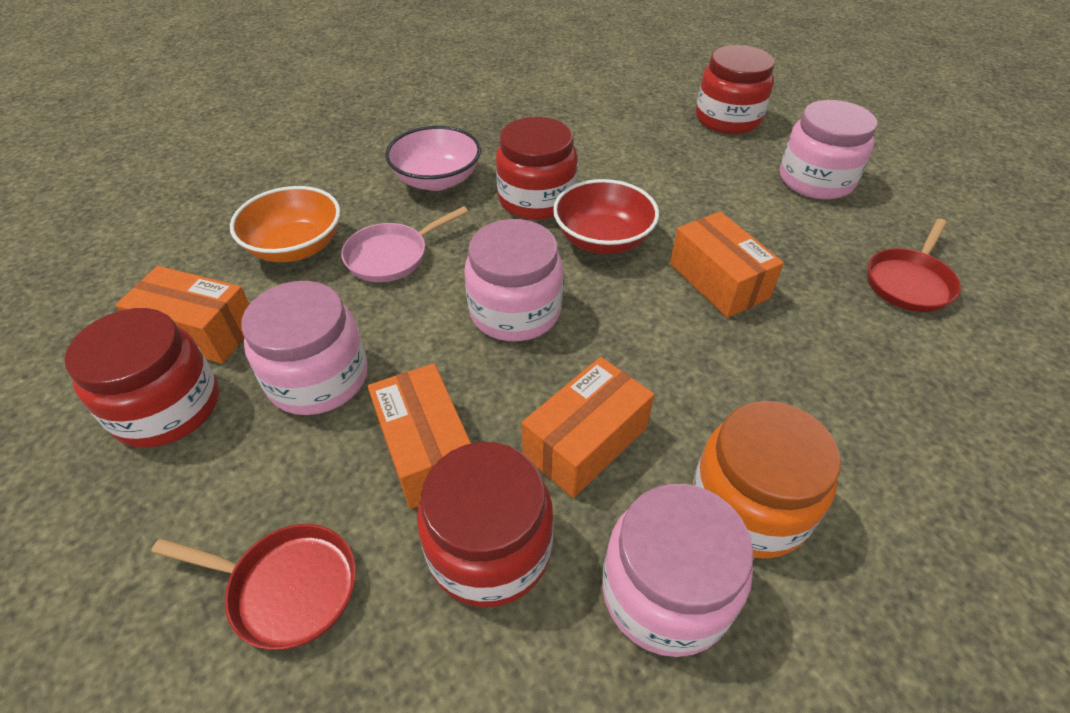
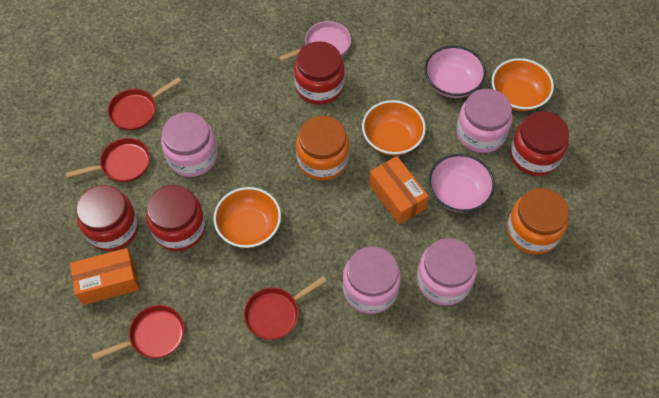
orange bowl: 1 -> 3
orange box: 4 -> 2
orange jar: 1 -> 2
pink bowl: 1 -> 2
red bowl: 1 -> 0
red pan: 2 -> 4

